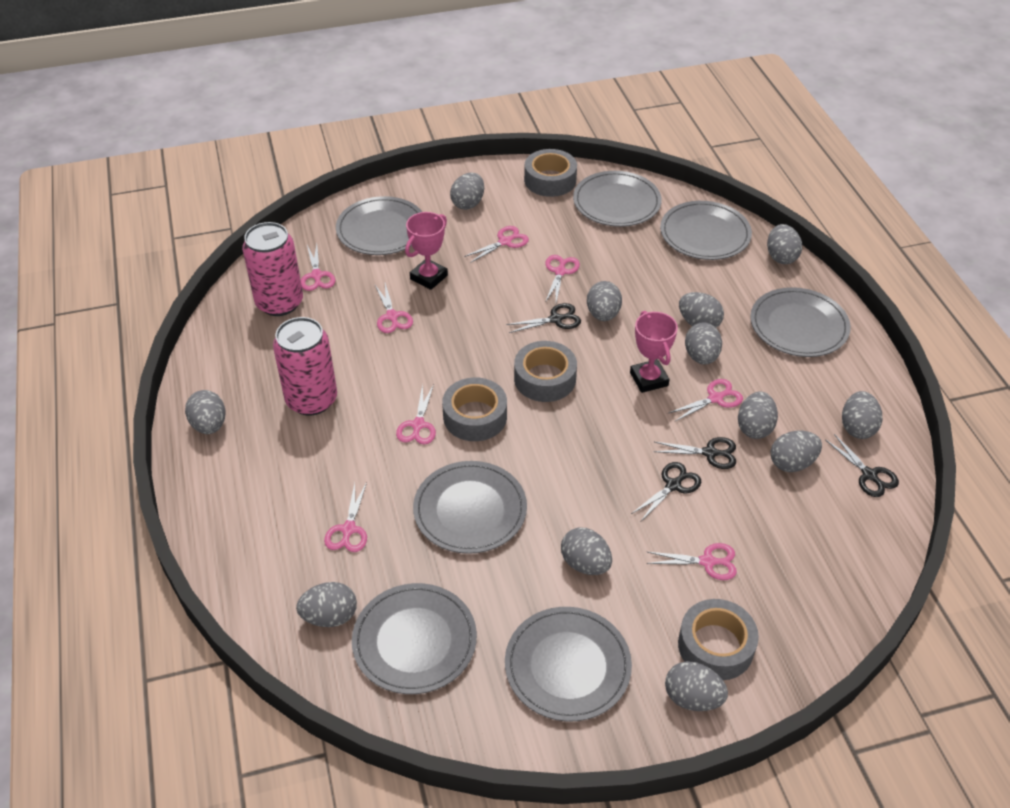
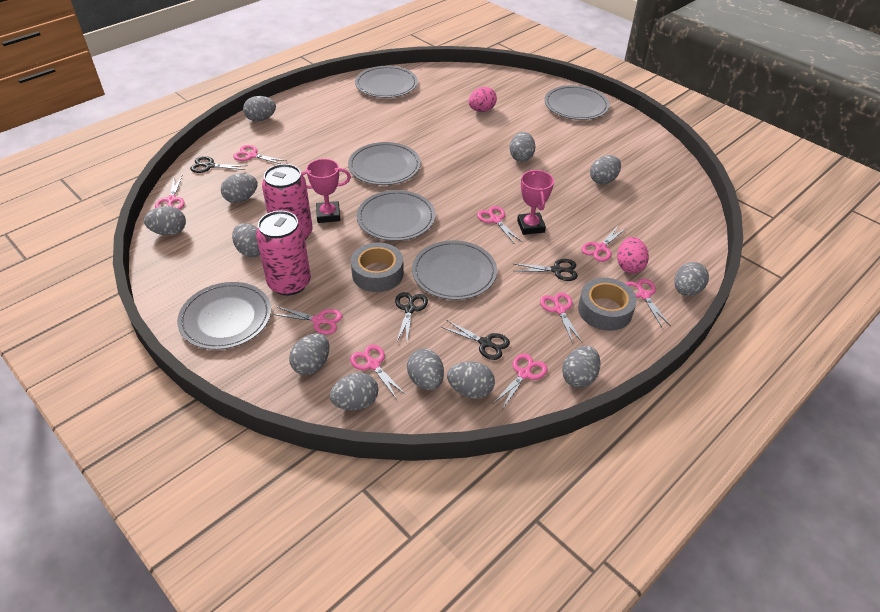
grey plate: 7 -> 6
grey tape: 4 -> 2
pink egg: 0 -> 2
pink scissors: 8 -> 9

